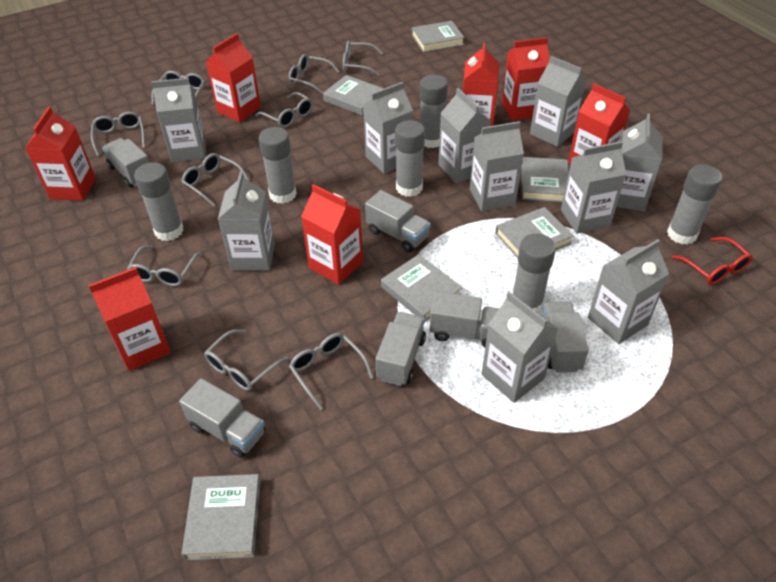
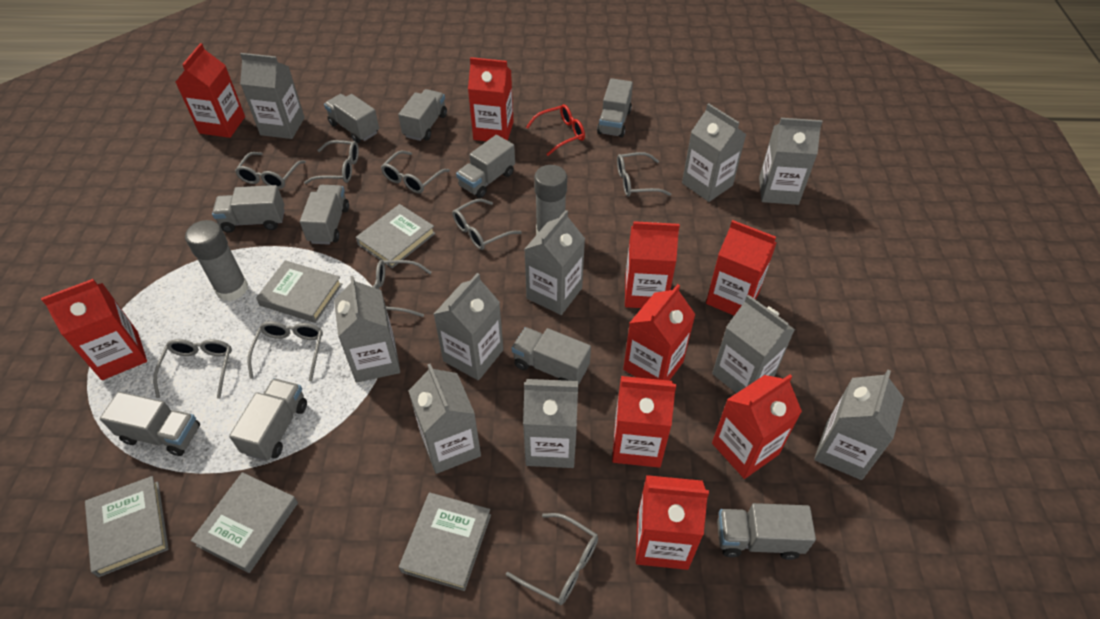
grey book: 6 -> 5
grey glue stick: 6 -> 2
grey truck: 6 -> 10
red carton: 7 -> 9

